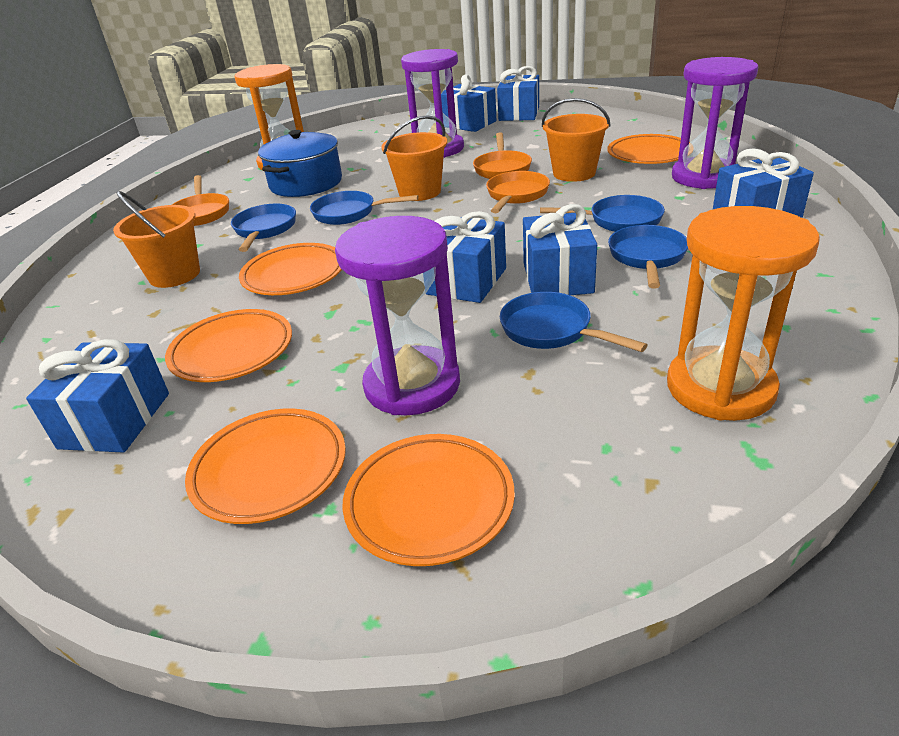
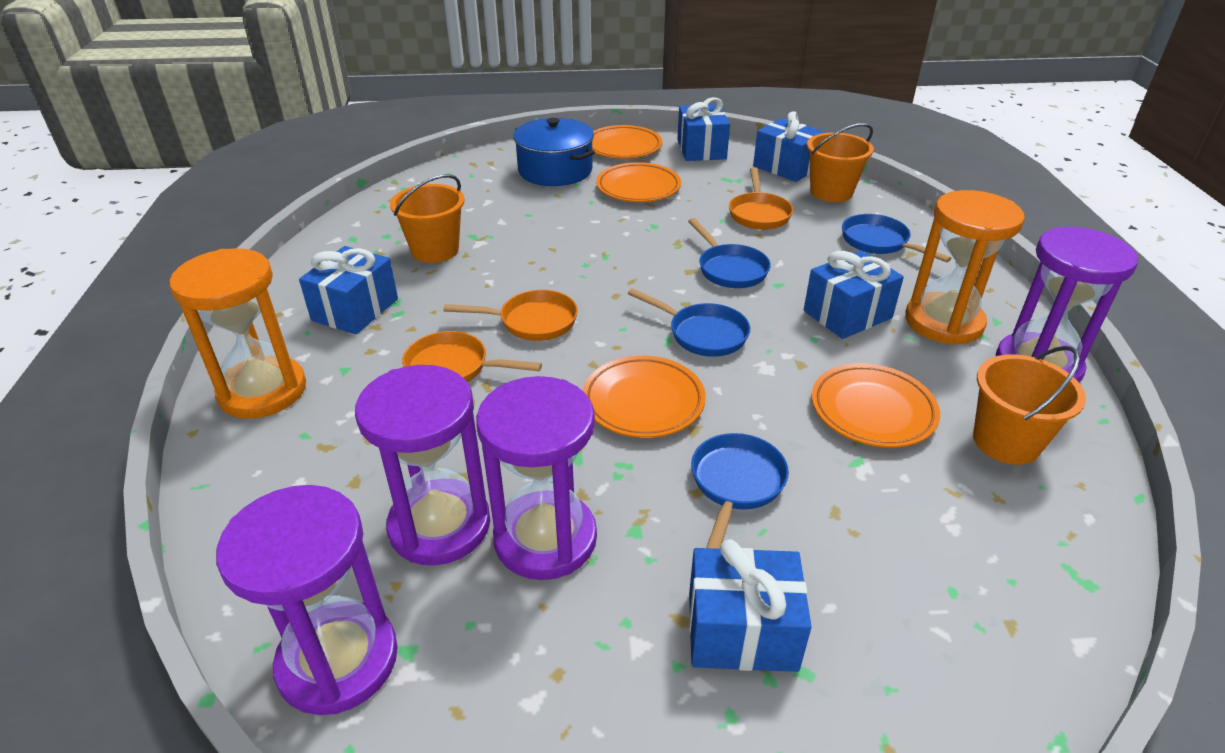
blue gift: 6 -> 5
blue pan: 5 -> 4
orange plate: 5 -> 4
purple hourglass: 3 -> 4

